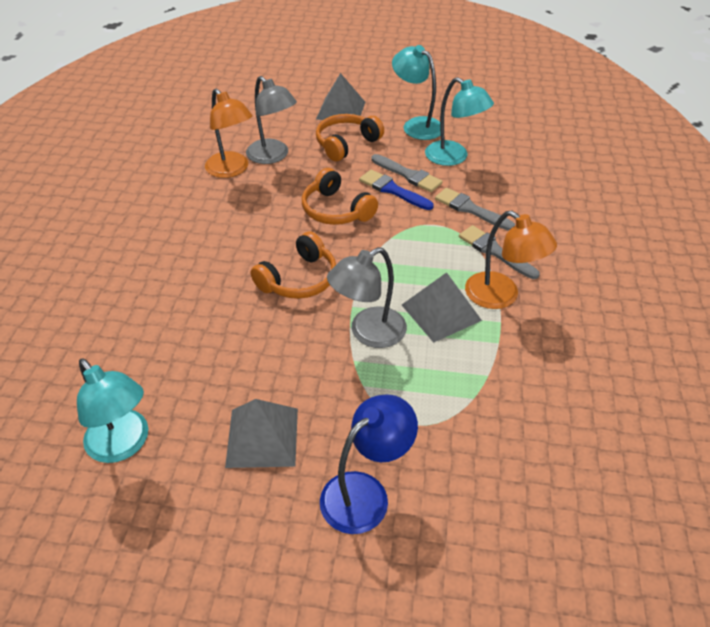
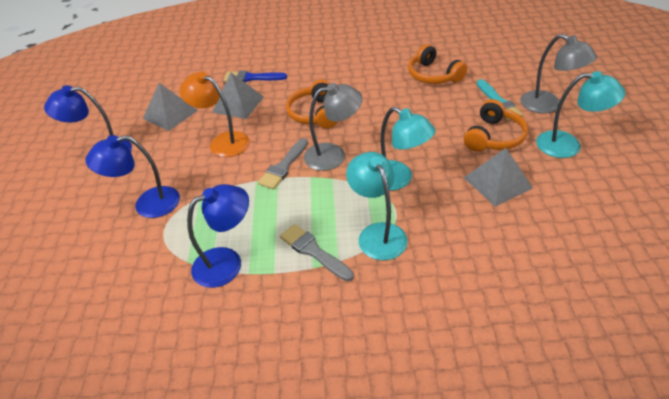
blue lamp: 1 -> 3
grey brush: 3 -> 2
orange lamp: 2 -> 1
turquoise brush: 0 -> 1

